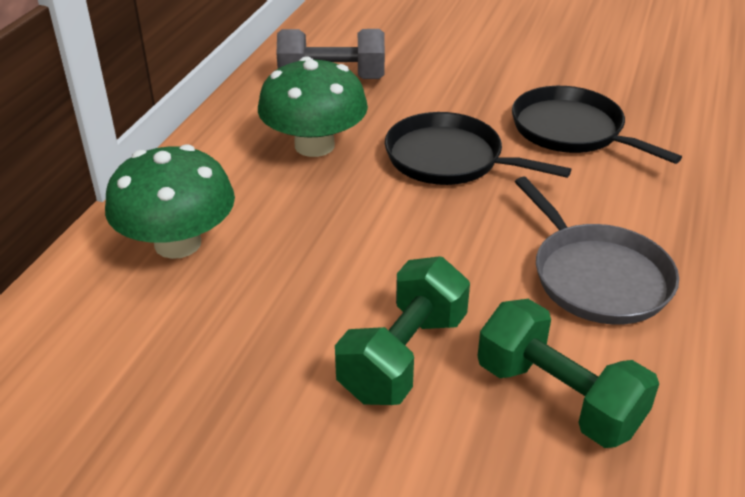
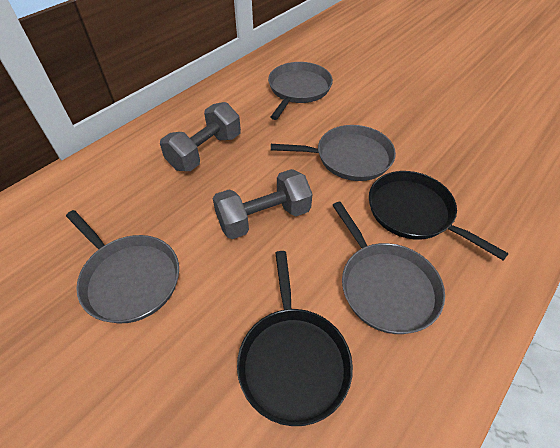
green dumbbell: 2 -> 0
green mushroom: 2 -> 0
grey dumbbell: 1 -> 2
grey pan: 1 -> 4

